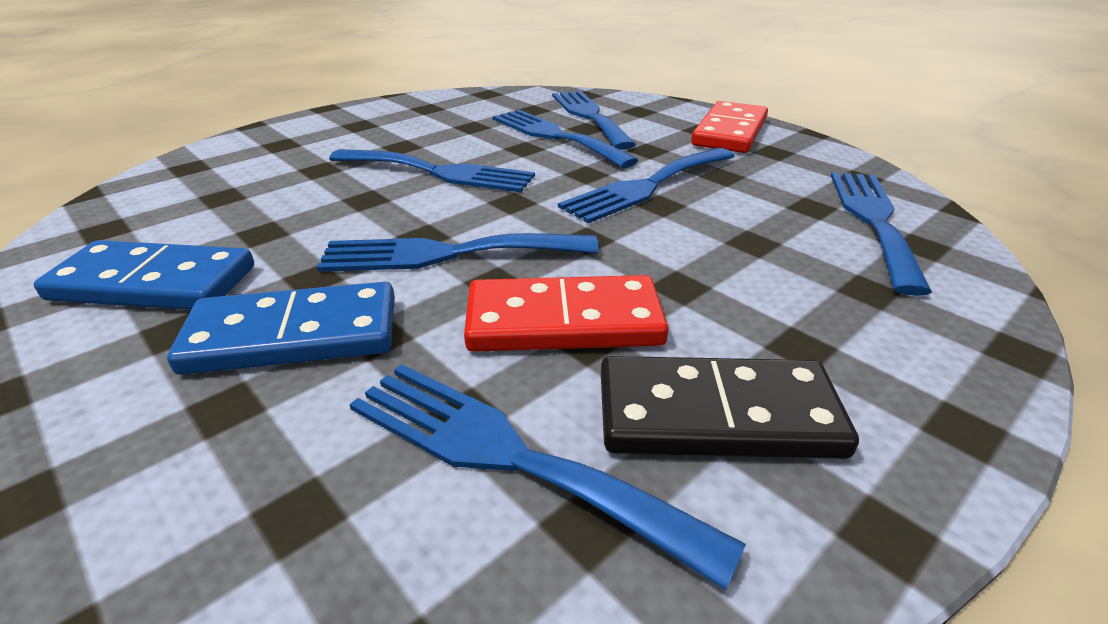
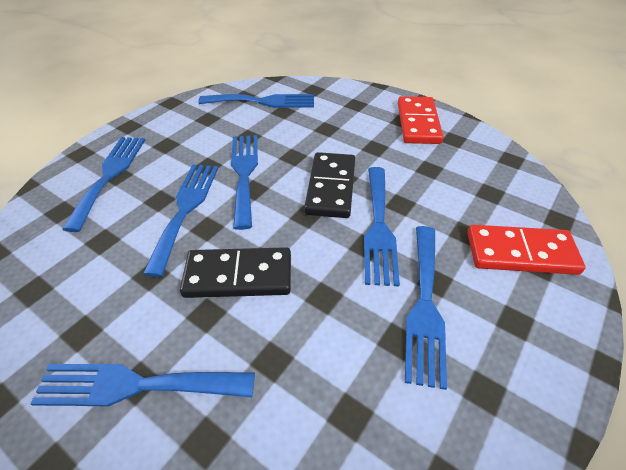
black domino: 1 -> 2
blue domino: 2 -> 0

